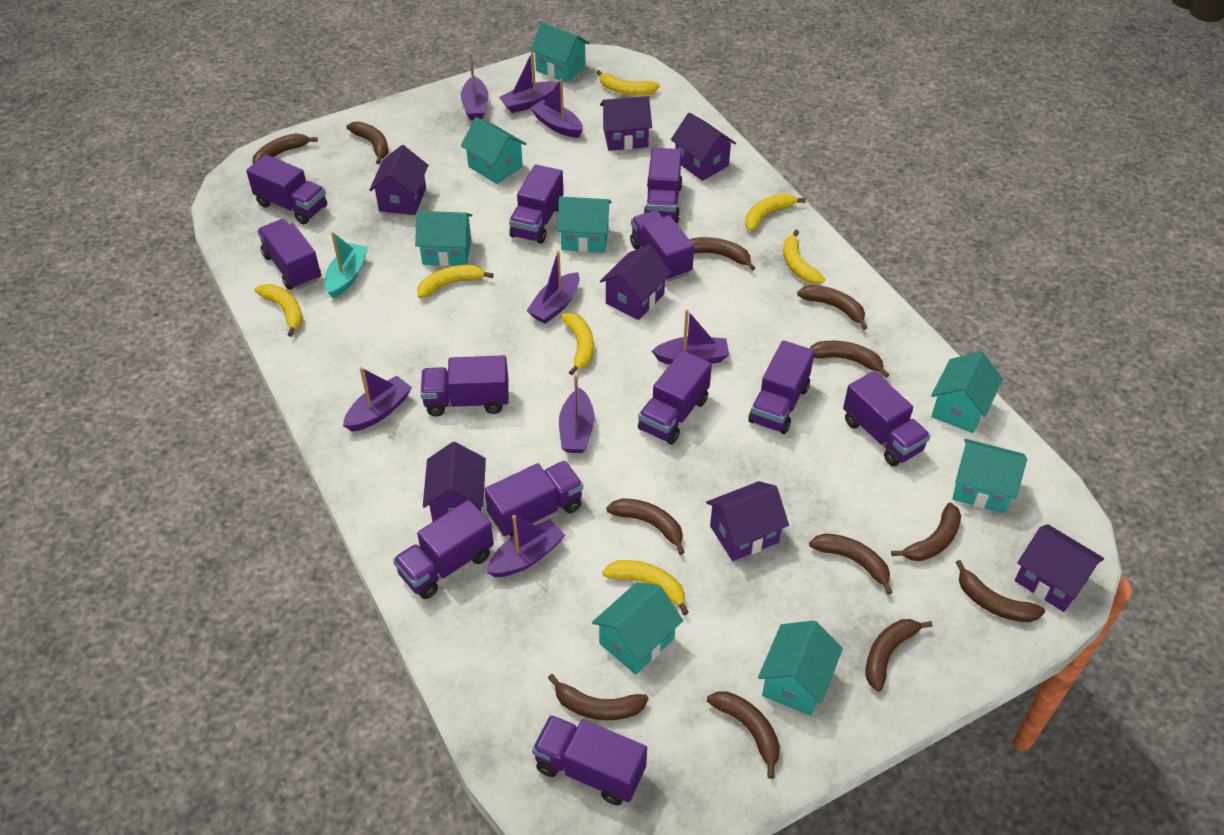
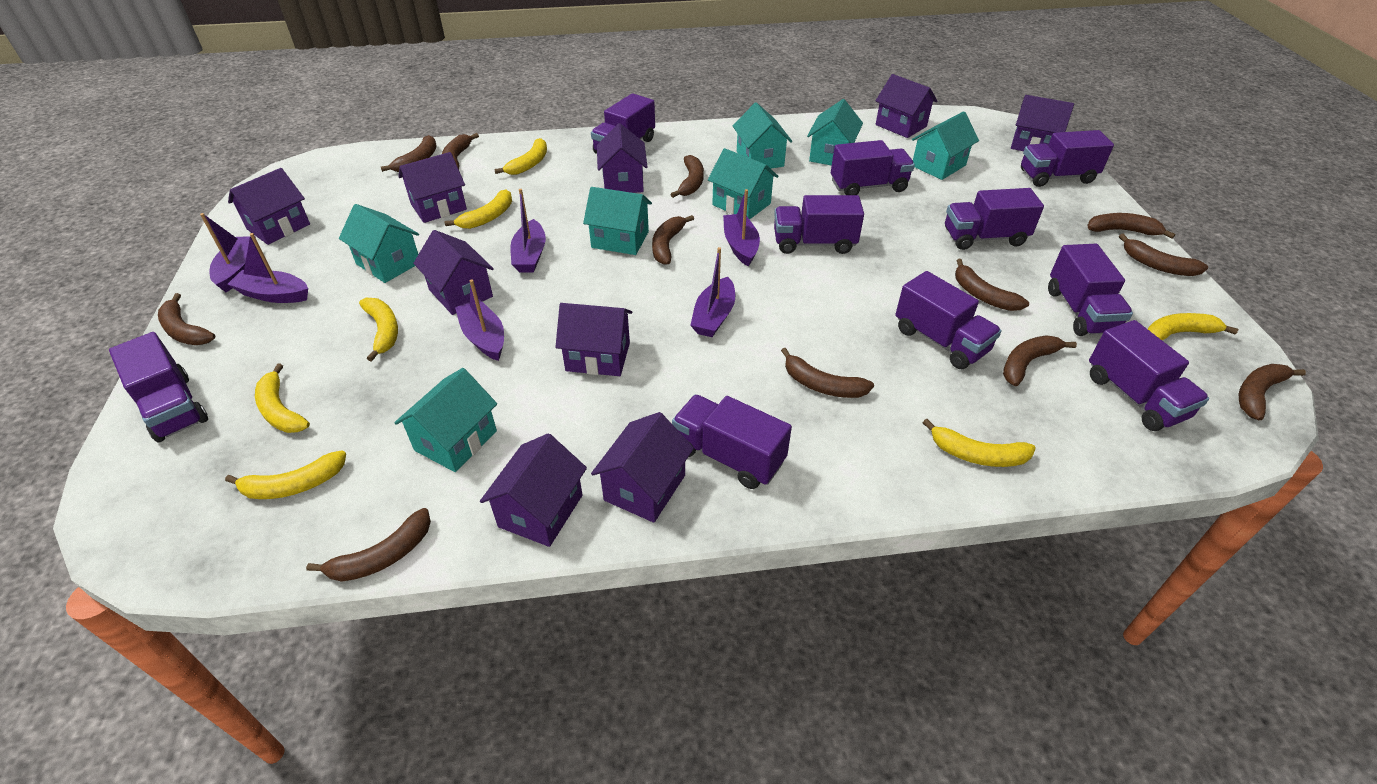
purple boat: 8 -> 6
purple house: 7 -> 9
purple truck: 12 -> 10
turquoise boat: 1 -> 0
turquoise house: 8 -> 7

